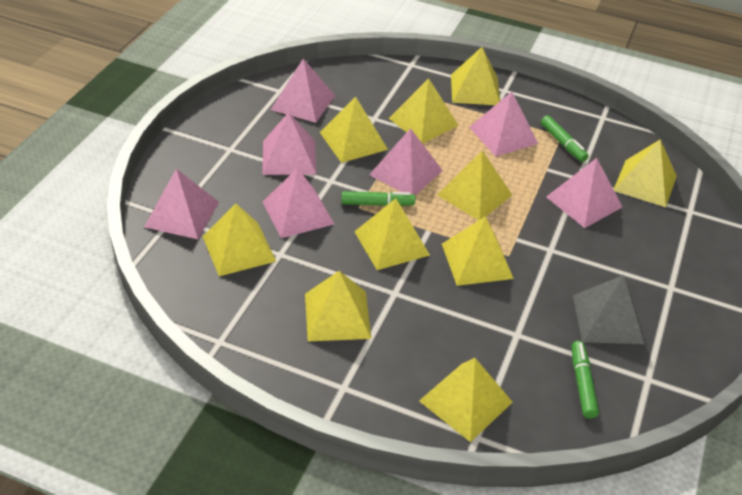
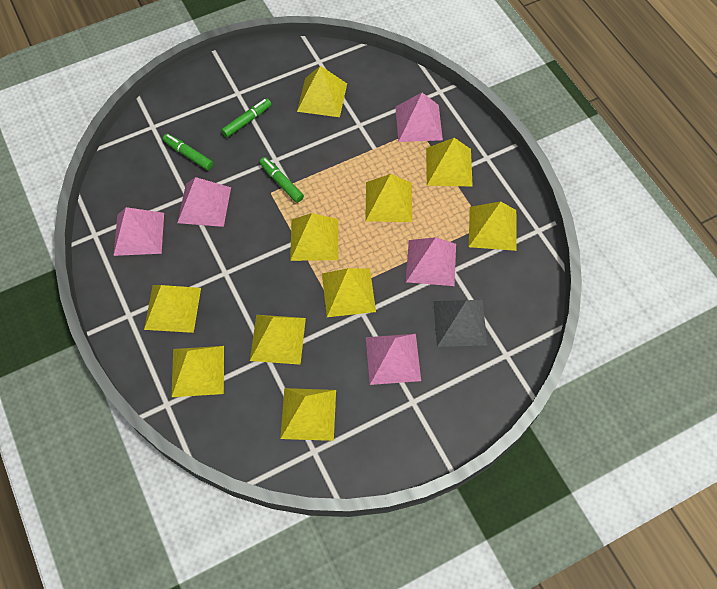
pink pyramid: 7 -> 5

